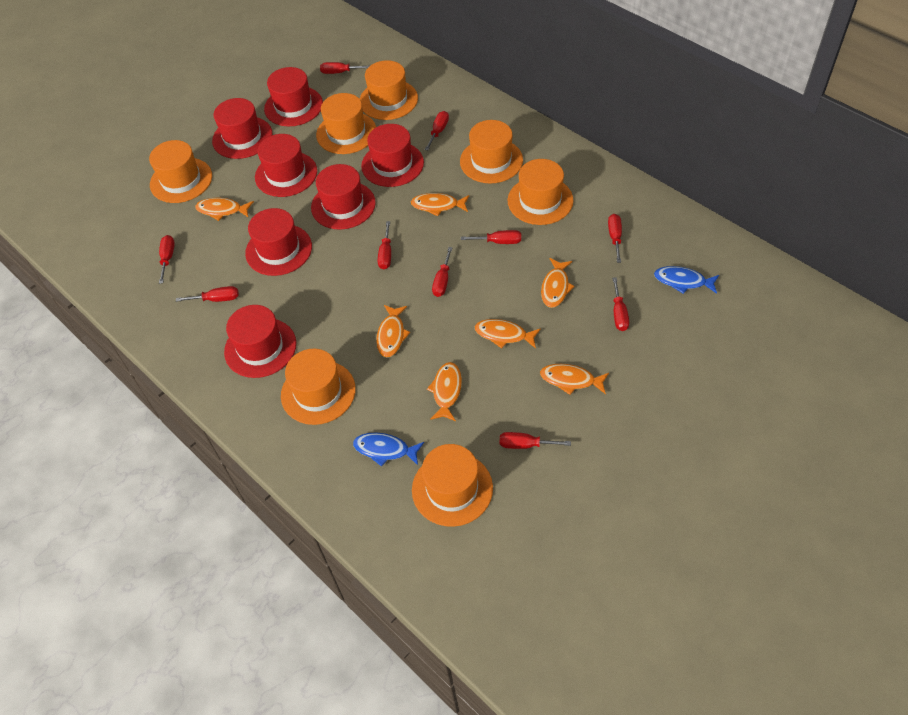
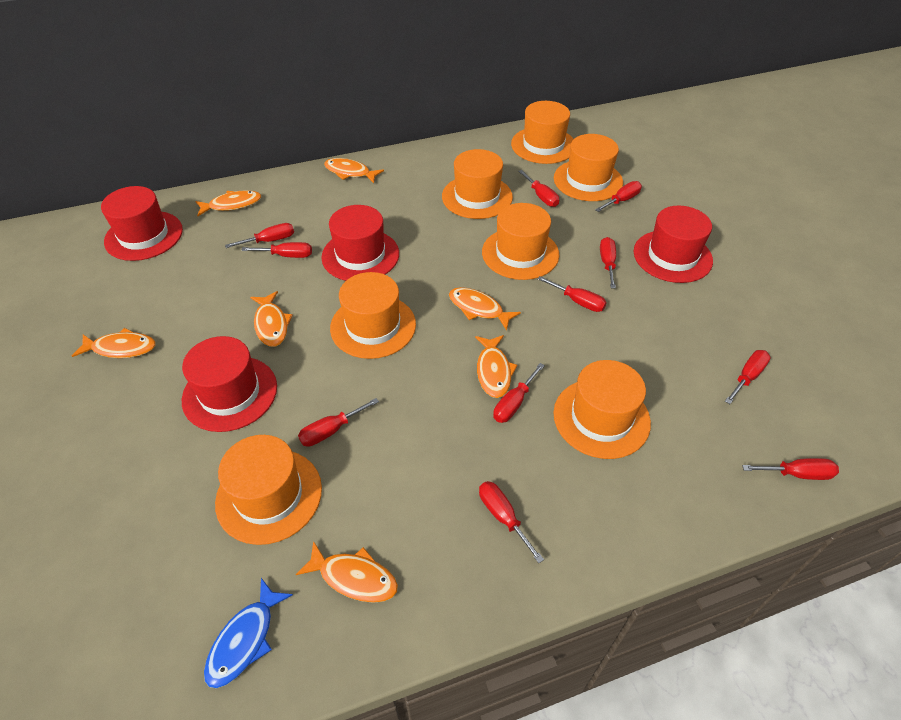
blue fish: 2 -> 1
red hat: 7 -> 4
red screwdriver: 10 -> 11

